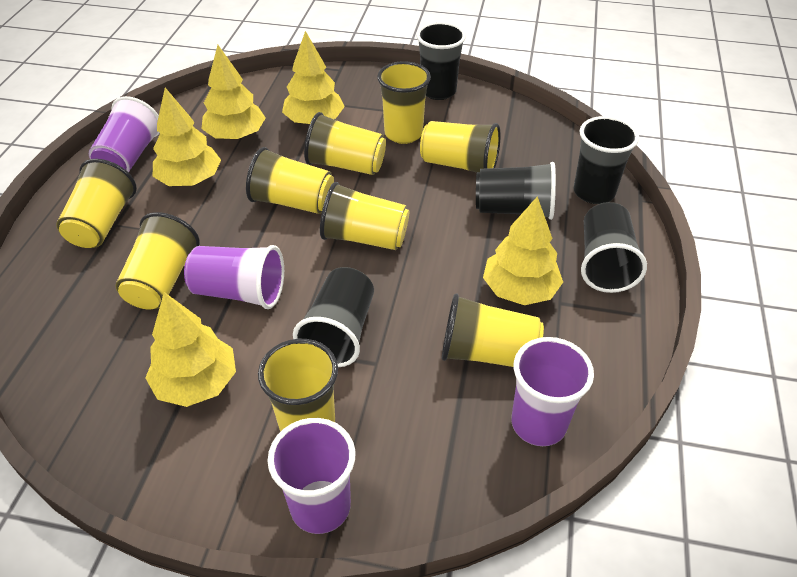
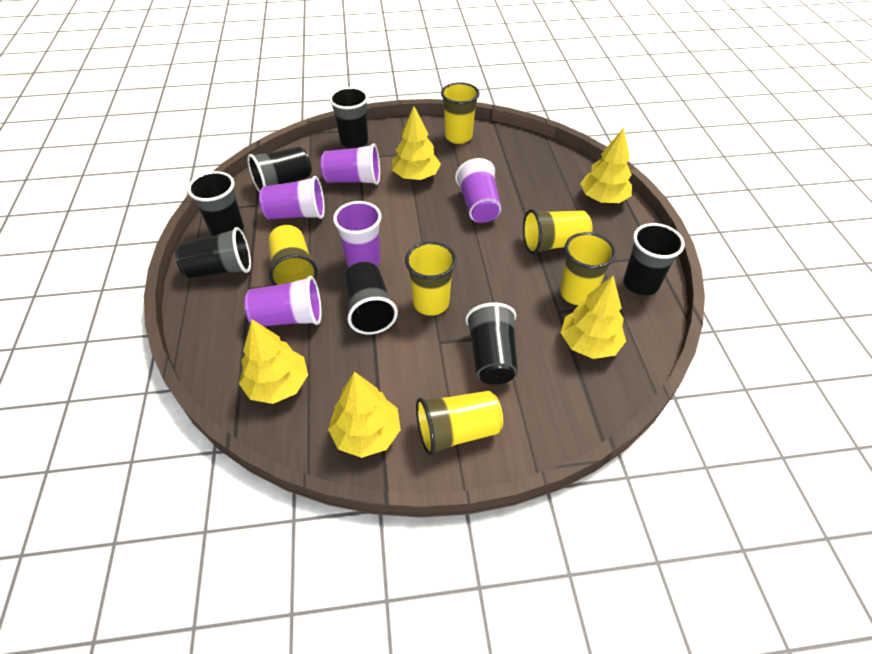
black cup: 5 -> 7
purple cup: 4 -> 5
yellow cup: 9 -> 6

